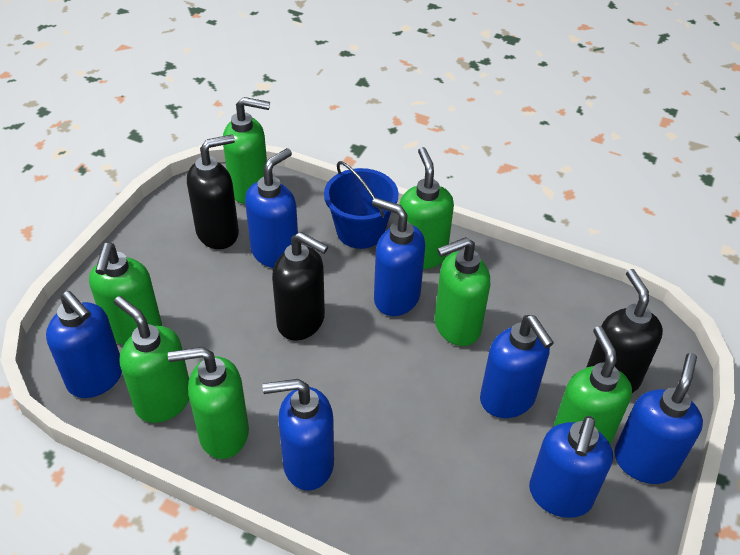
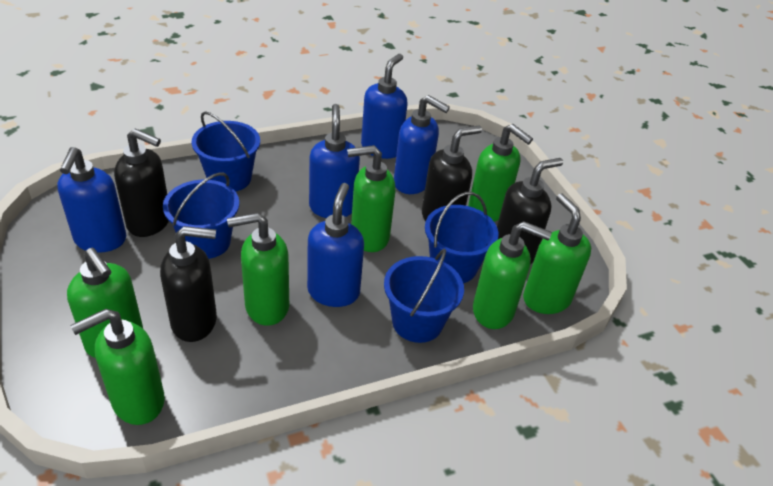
black soap dispenser: 3 -> 4
blue bucket: 1 -> 4
blue soap dispenser: 7 -> 5

